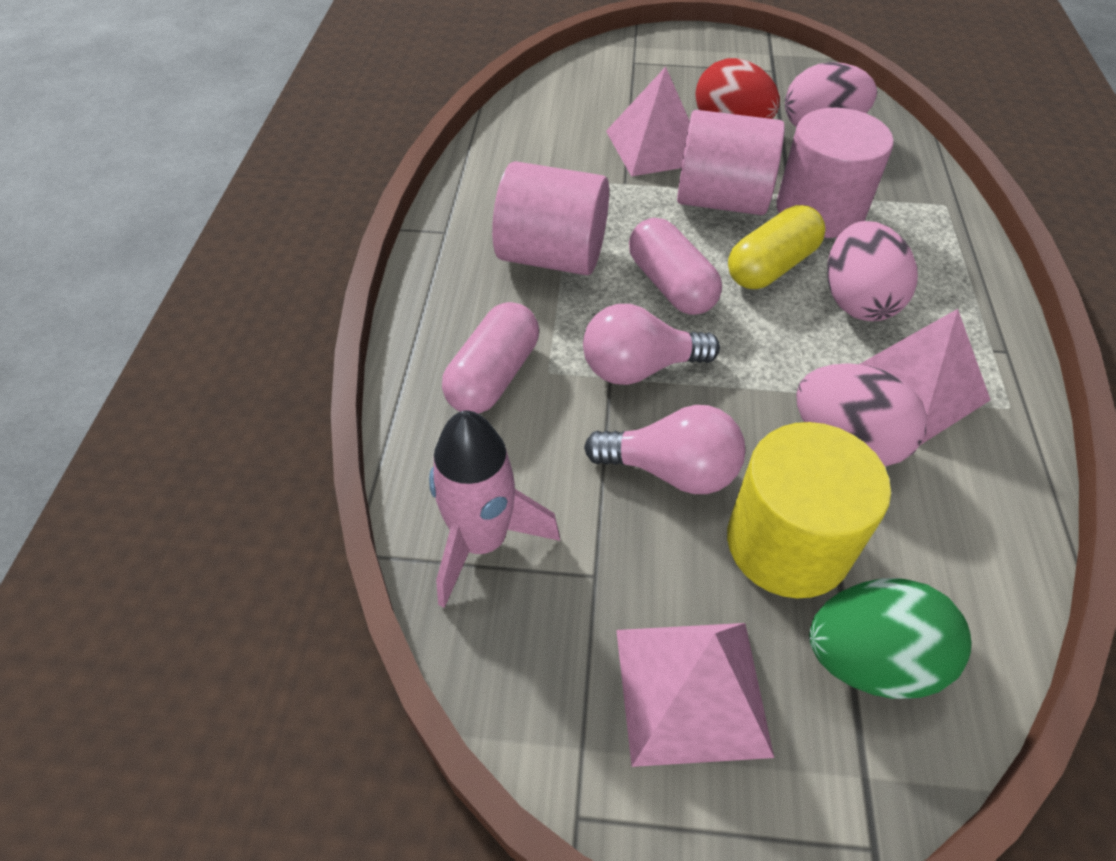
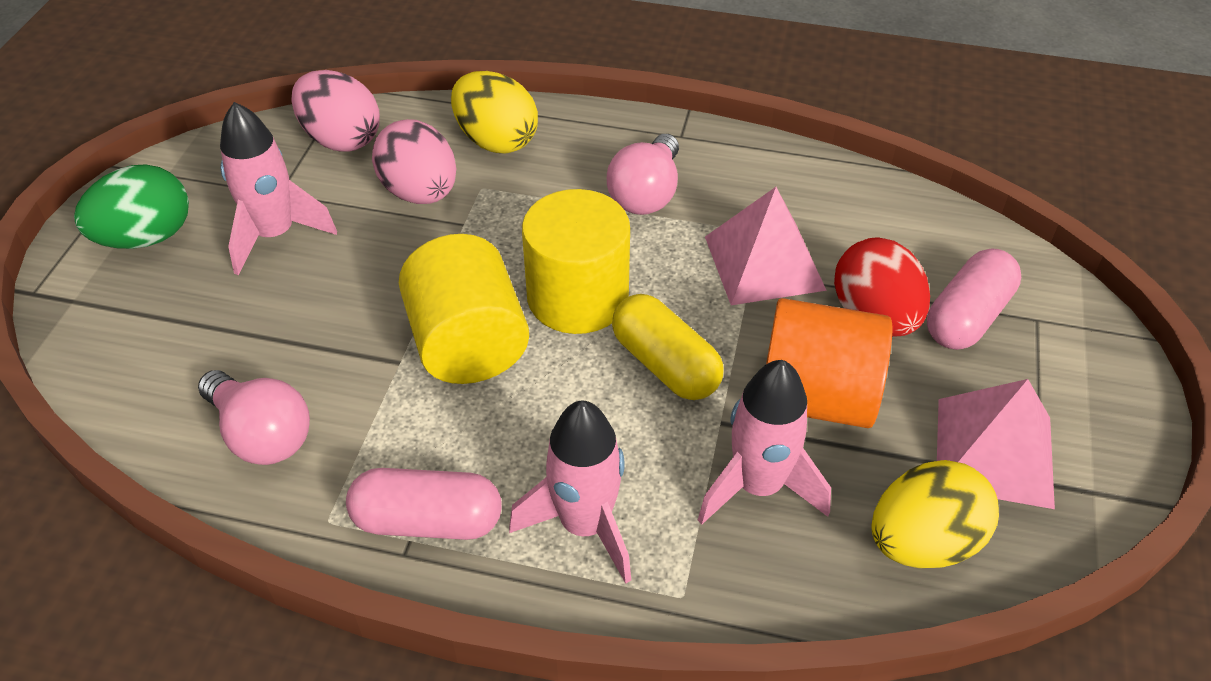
orange cylinder: 0 -> 1
pink cylinder: 3 -> 0
pink egg: 3 -> 2
pink pyramid: 3 -> 2
pink rocket: 1 -> 3
yellow cylinder: 1 -> 2
yellow egg: 0 -> 2

